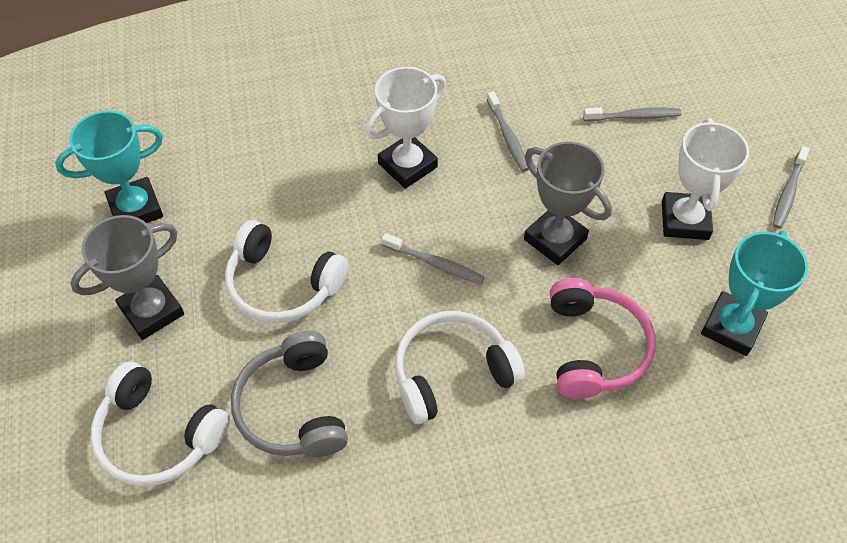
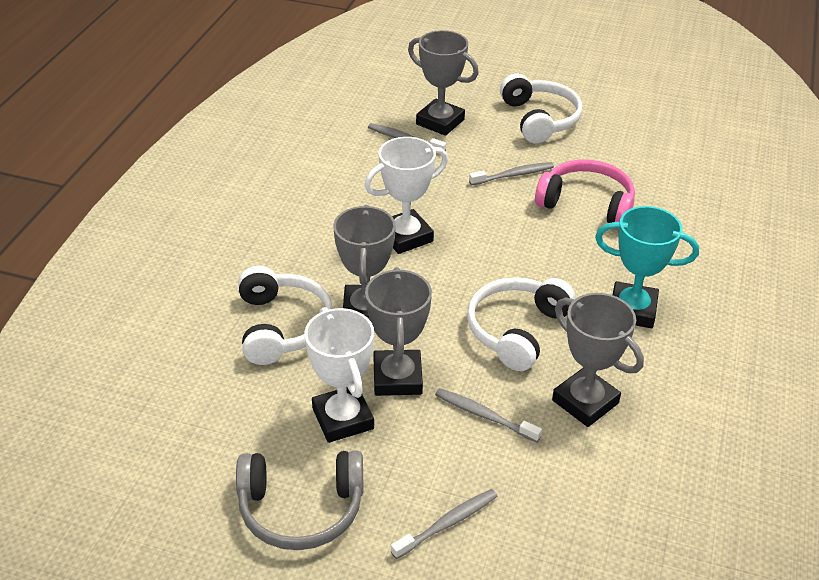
grey trophy: 2 -> 4
turquoise trophy: 2 -> 1

